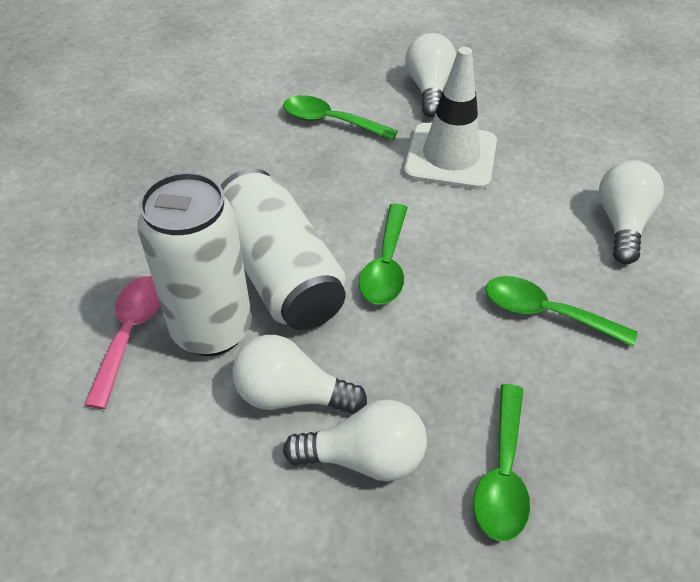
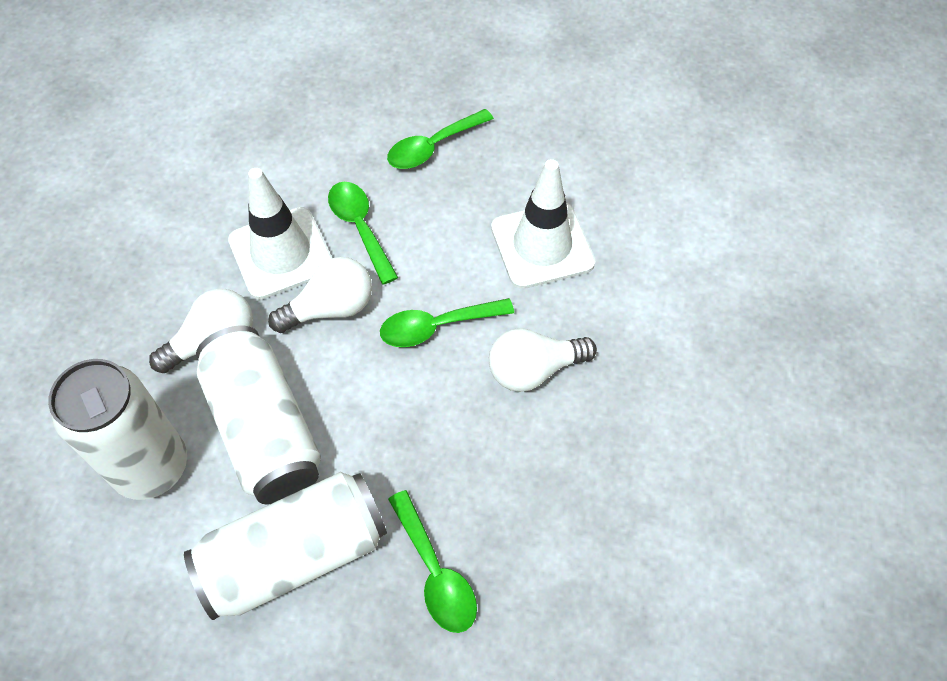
pink spoon: 1 -> 0
white can: 2 -> 3
white light bulb: 4 -> 3
white traffic cone: 1 -> 2

